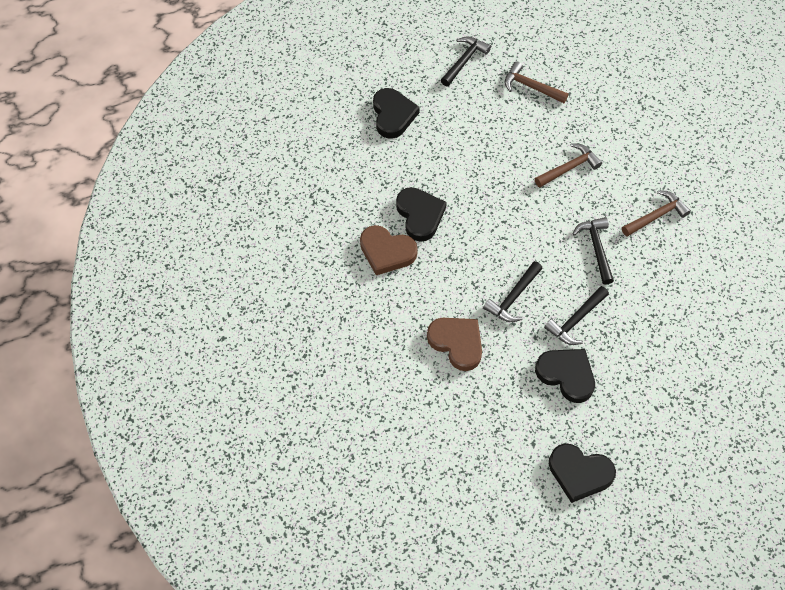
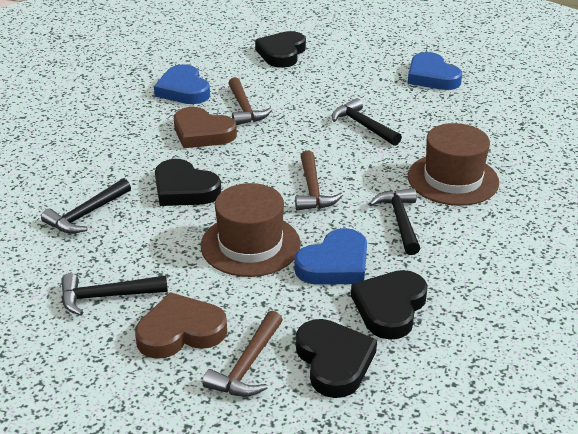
blue heart: 0 -> 3
brown hat: 0 -> 2

